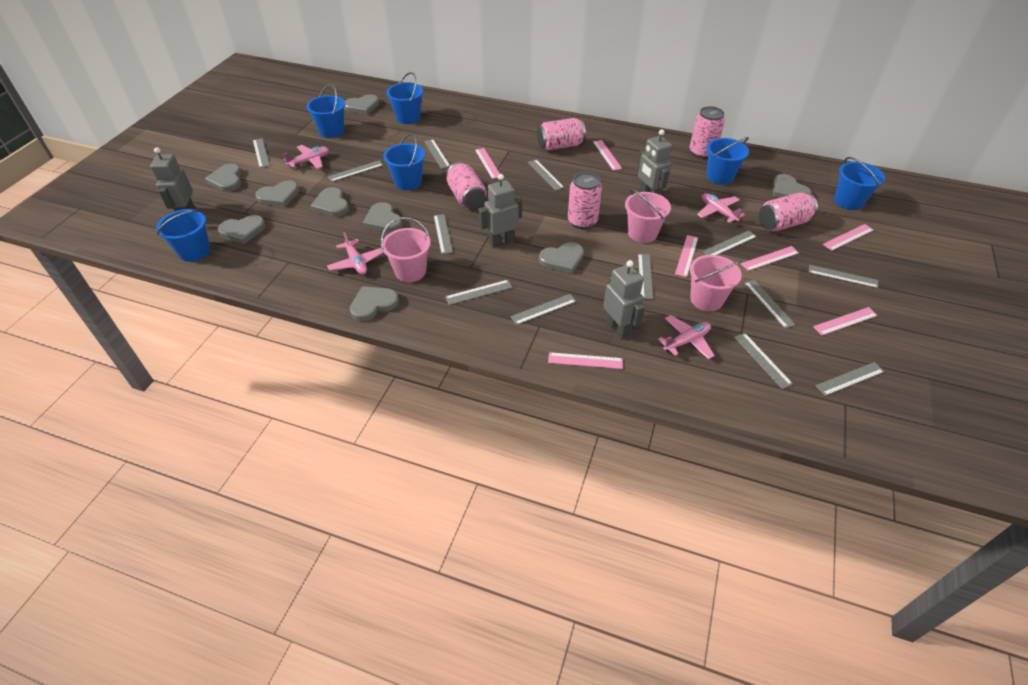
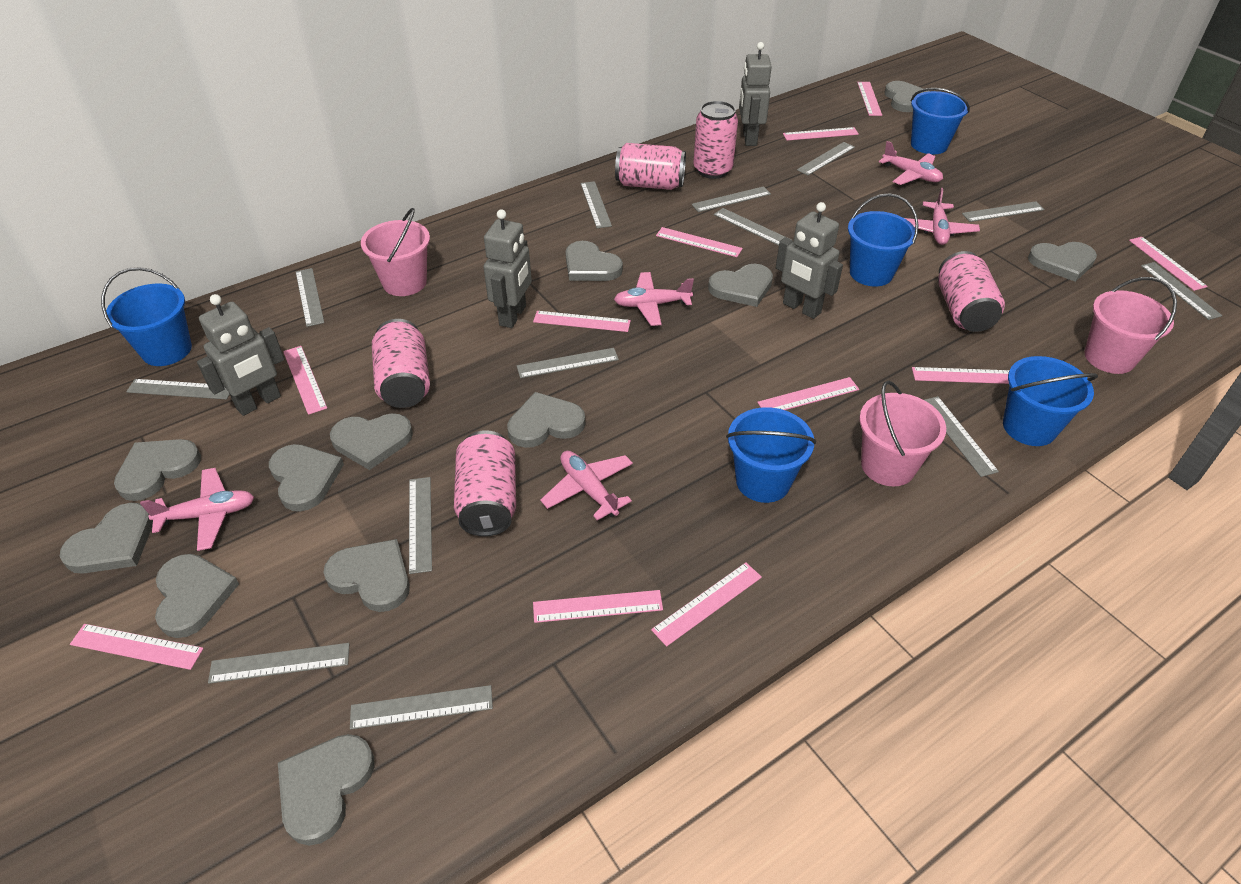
blue bucket: 6 -> 5
grey heart: 9 -> 12
pink plane: 4 -> 5
pink ruler: 7 -> 11

